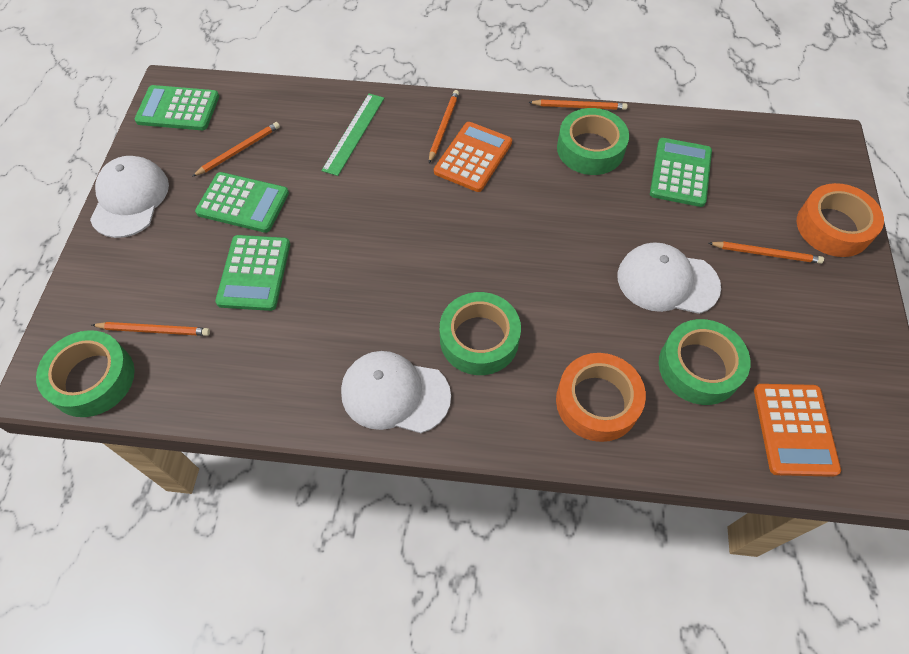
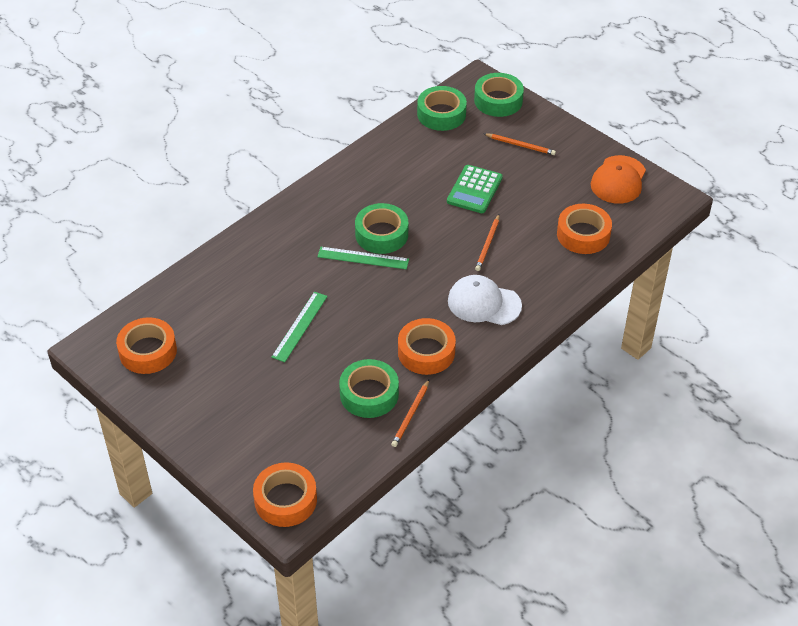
green calculator: 4 -> 1
green ruler: 1 -> 2
orange calculator: 2 -> 0
orange cap: 0 -> 1
orange pencil: 5 -> 3
orange tape: 2 -> 4
white cap: 3 -> 1

